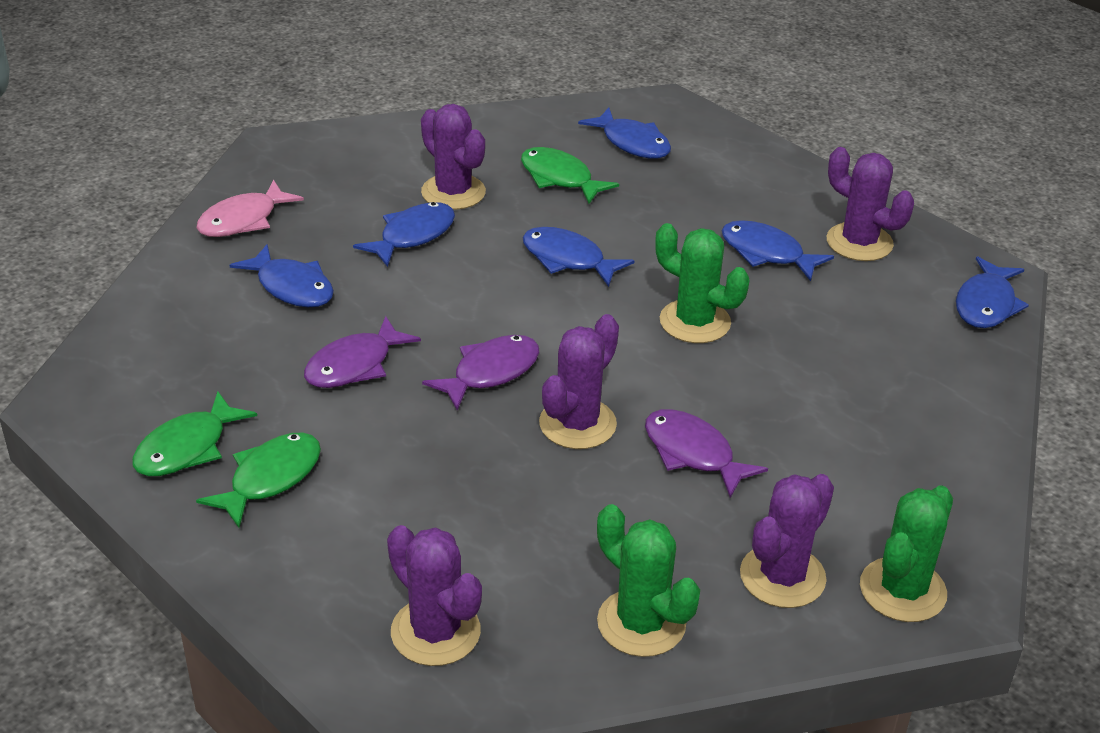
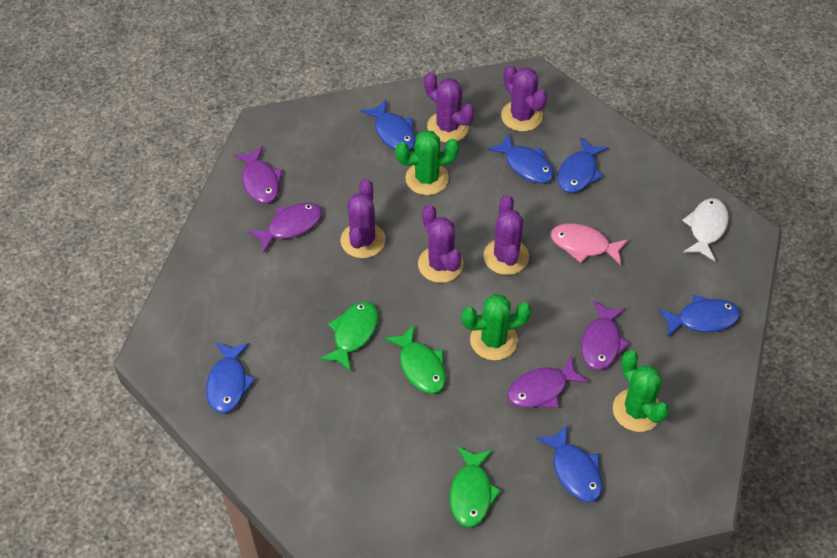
purple fish: 3 -> 4
white fish: 0 -> 1

